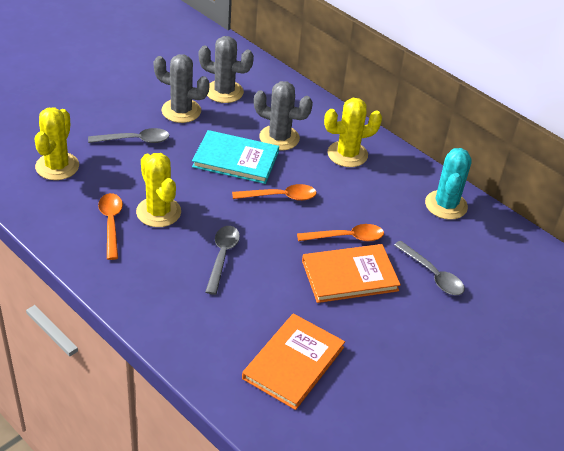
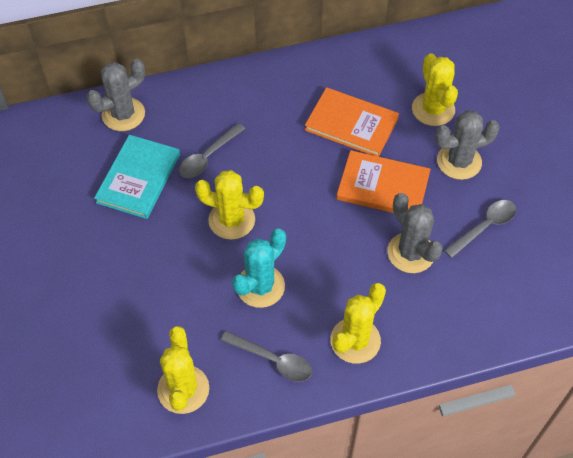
orange spoon: 3 -> 0
yellow cactus: 3 -> 4

